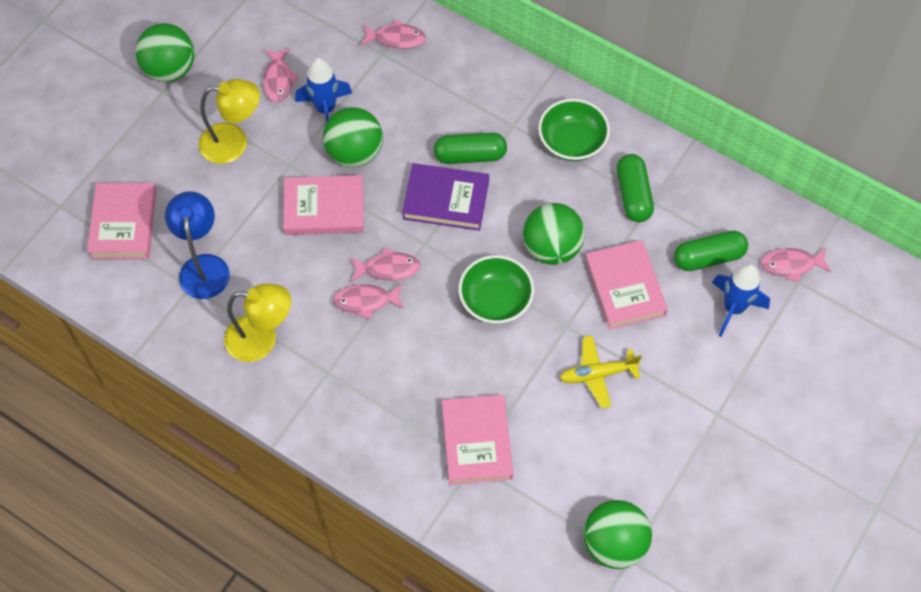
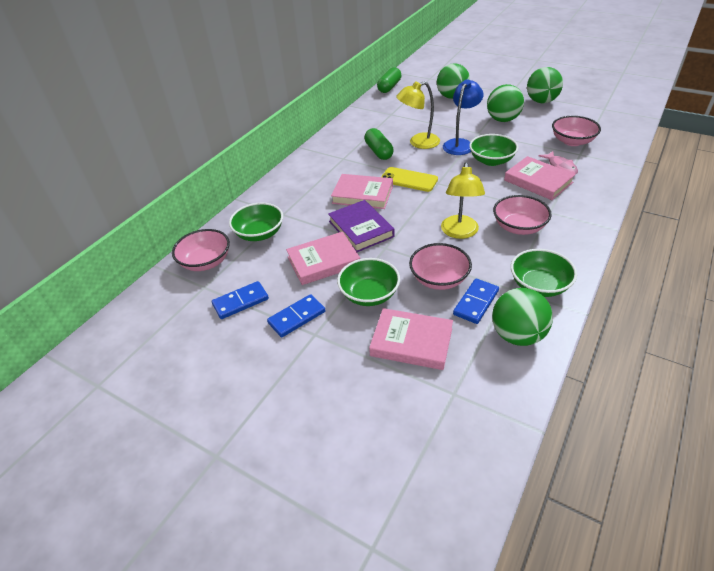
blue domino: 0 -> 3
blue rocket: 2 -> 0
green bowl: 2 -> 4
green capsule: 3 -> 2
pink bowl: 0 -> 4
pink fish: 5 -> 1
yellow phone: 0 -> 1
yellow plane: 1 -> 0

